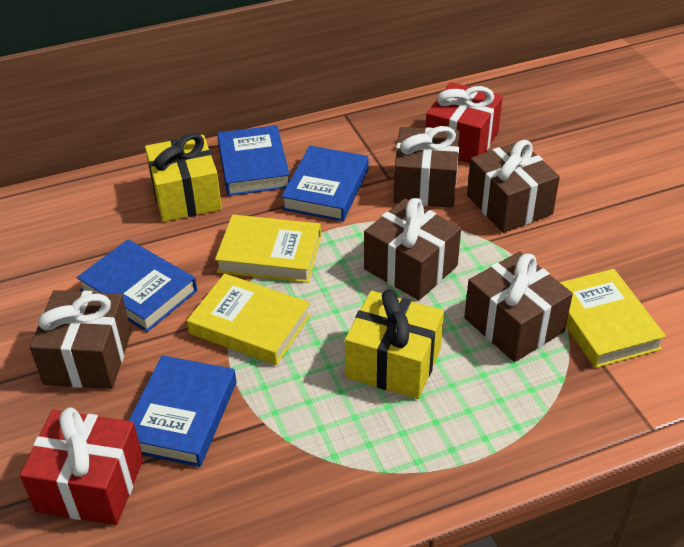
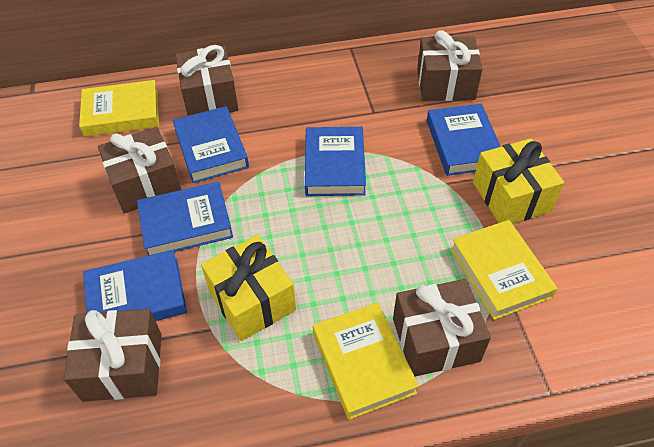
blue book: 4 -> 5
red gift: 2 -> 0

